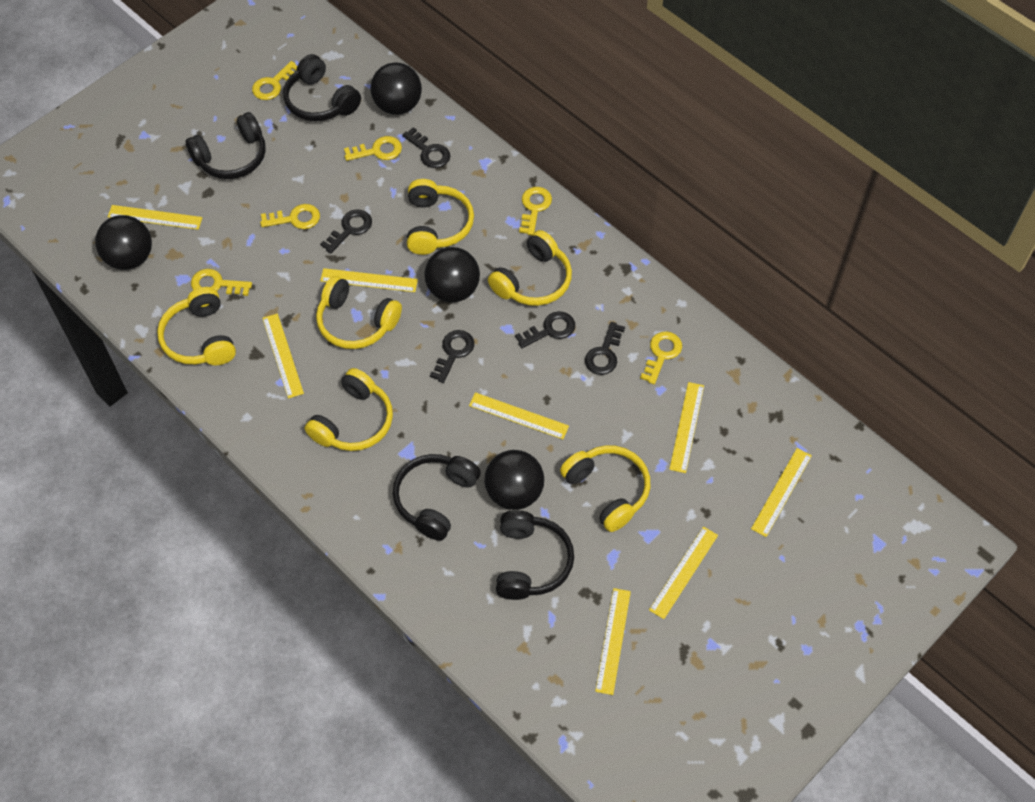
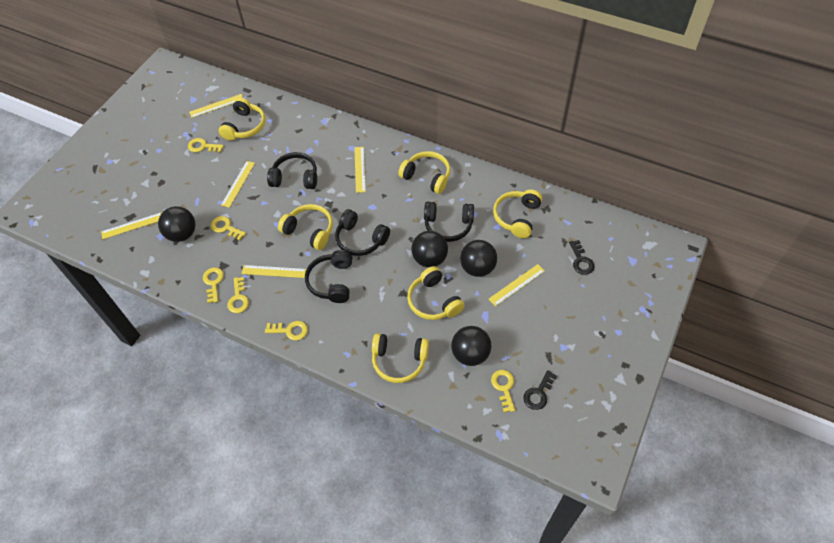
black key: 5 -> 2
yellow ruler: 8 -> 6

